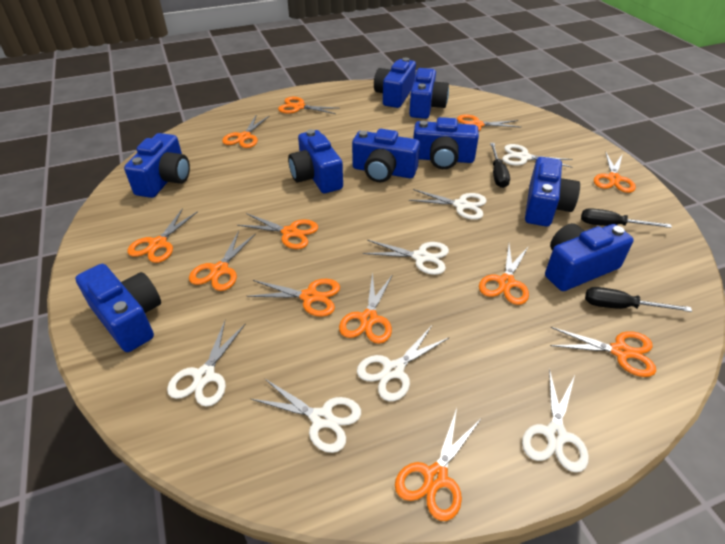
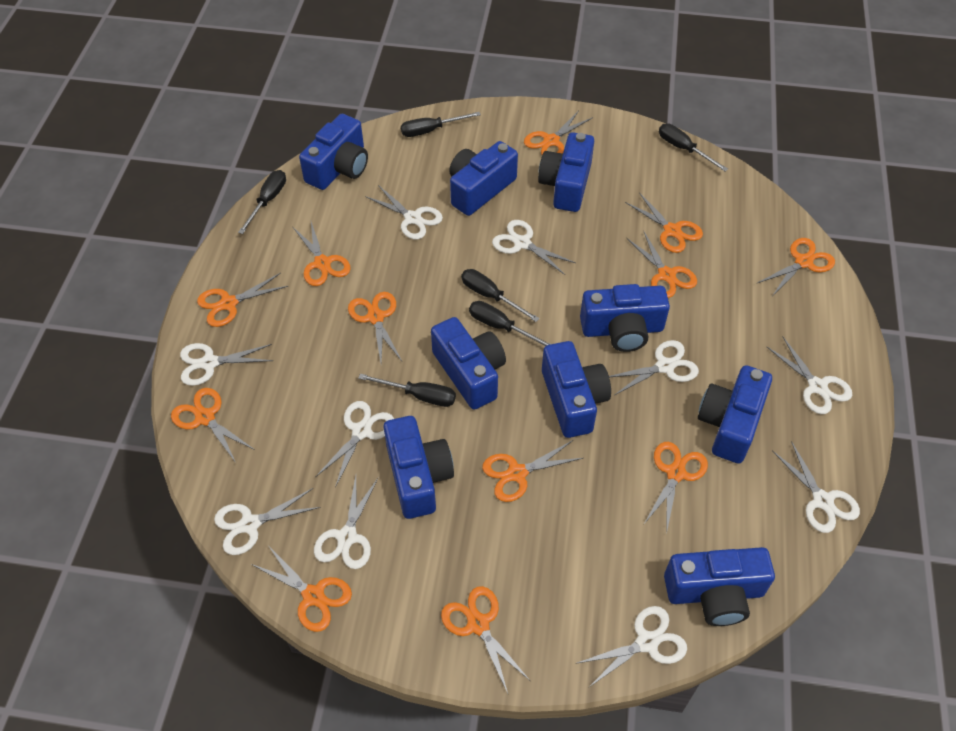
black screwdriver: 3 -> 6
white scissors: 7 -> 10

